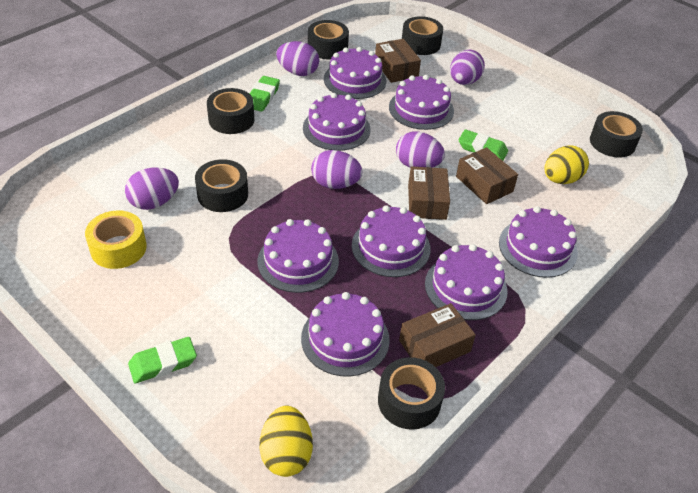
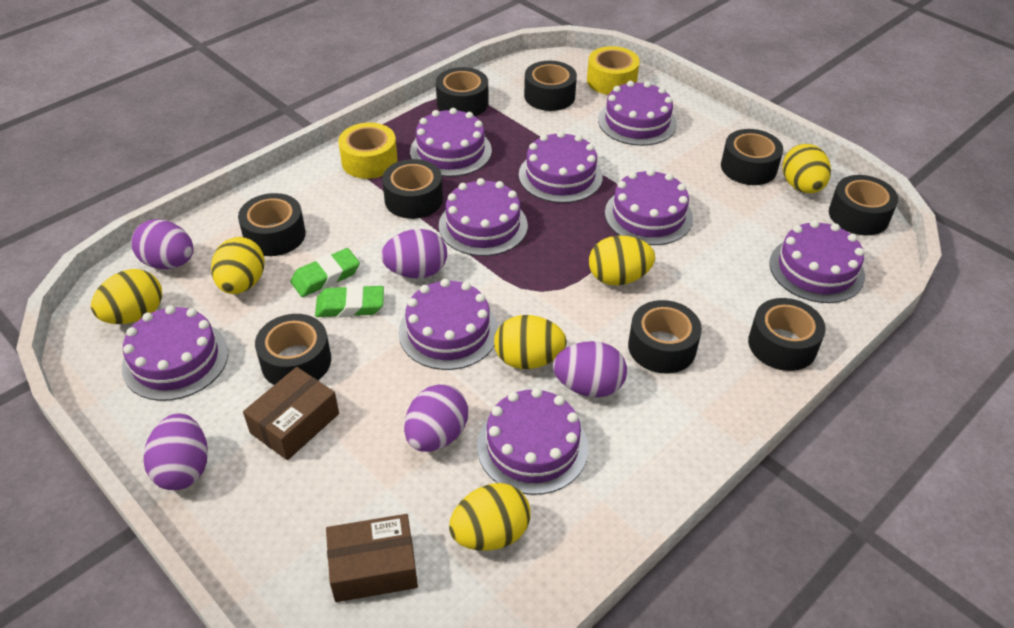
black tape: 6 -> 9
brown box: 4 -> 2
green eraser: 3 -> 2
purple cake: 8 -> 9
yellow egg: 2 -> 6
yellow tape: 1 -> 2

